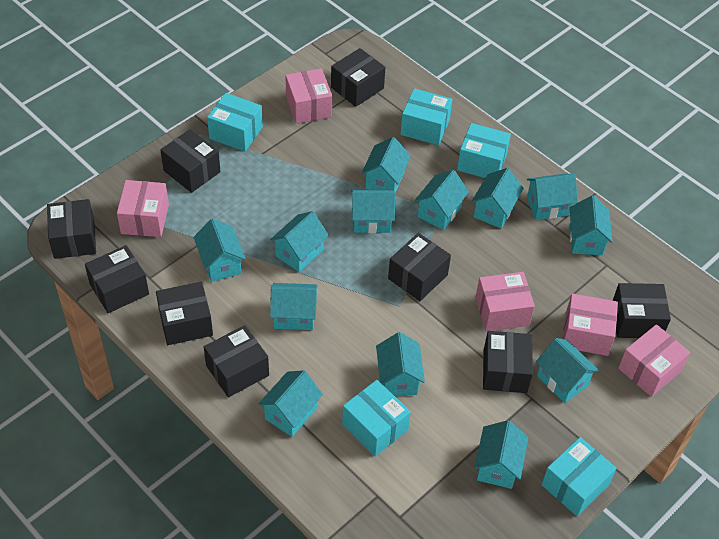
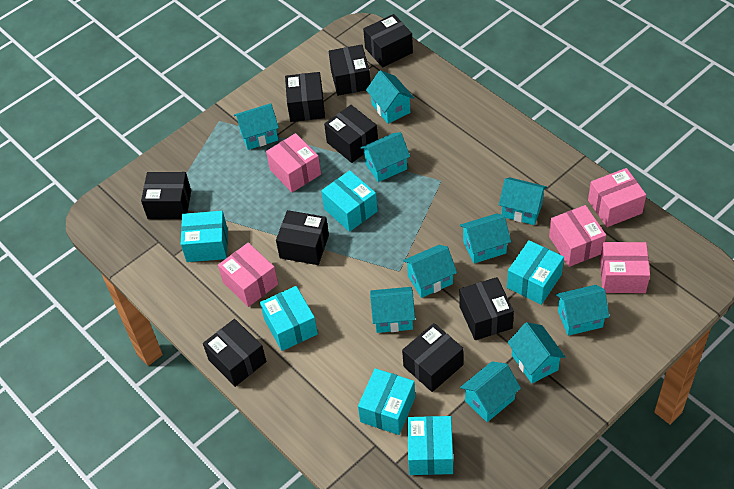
turquoise box: 5 -> 6
turquoise house: 13 -> 10

